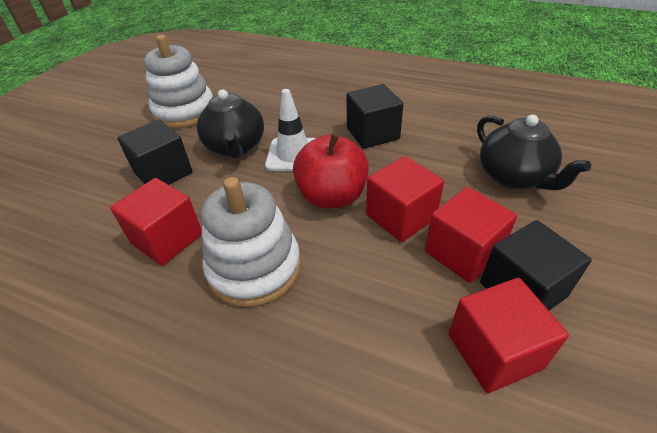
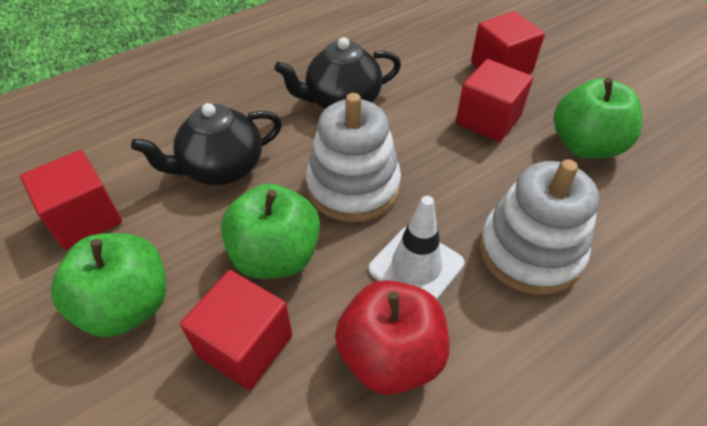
black cube: 3 -> 0
green apple: 0 -> 3

